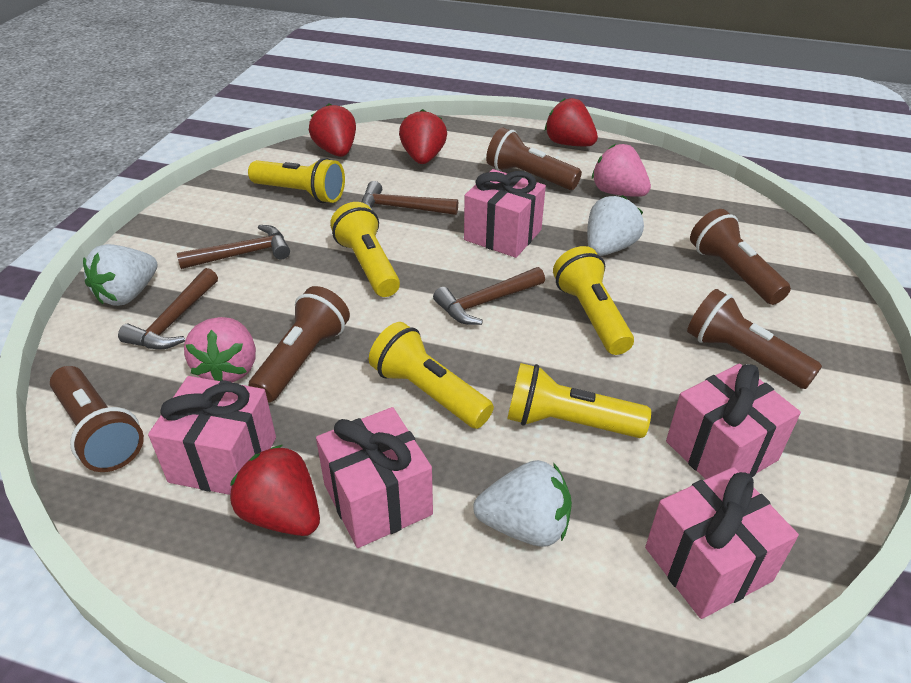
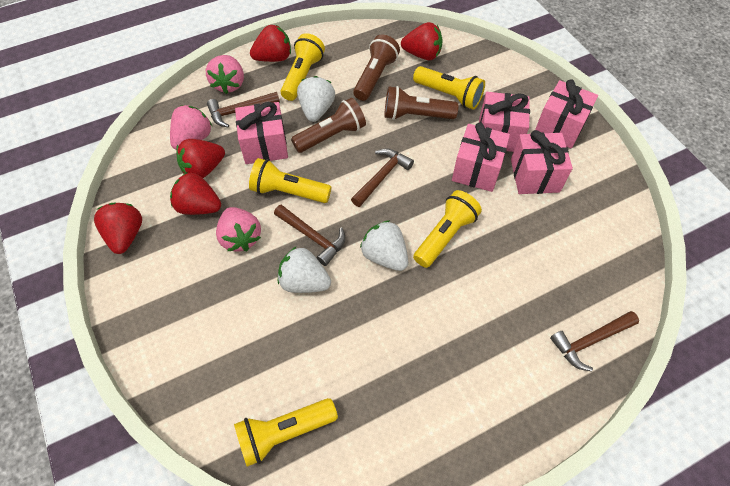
brown flashlight: 5 -> 3
pink strawberry: 2 -> 3
red strawberry: 4 -> 5

